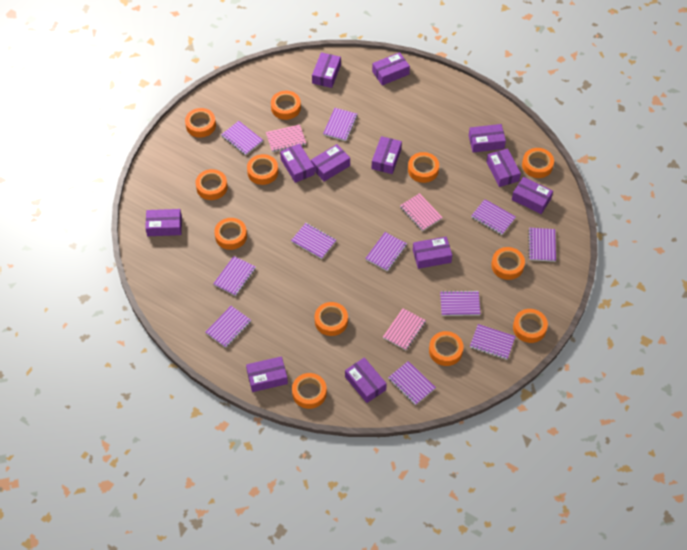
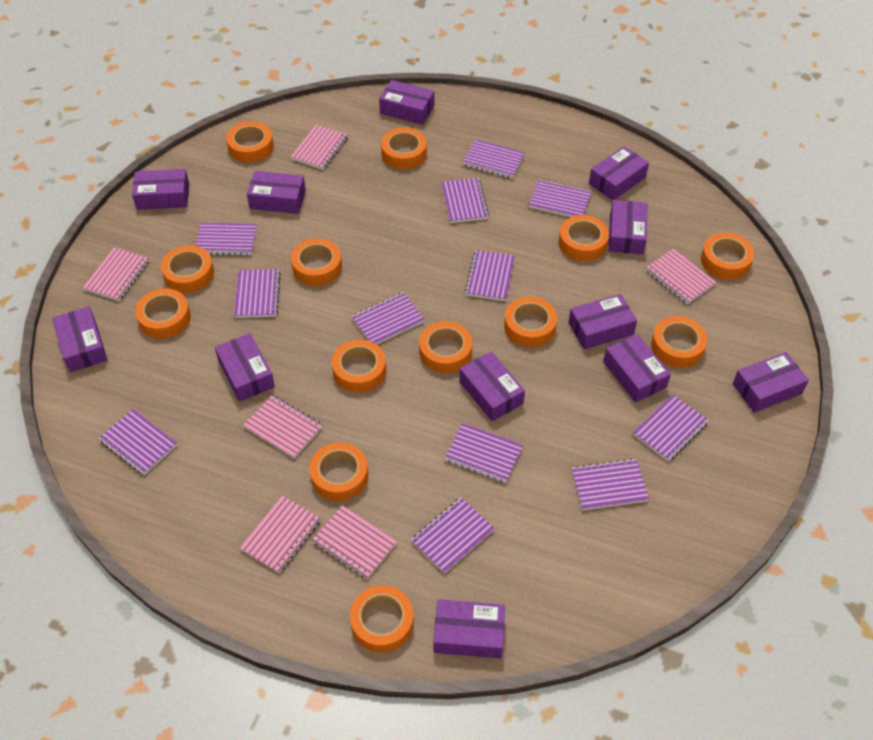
orange tape: 12 -> 13
pink notebook: 3 -> 6
purple notebook: 11 -> 12

